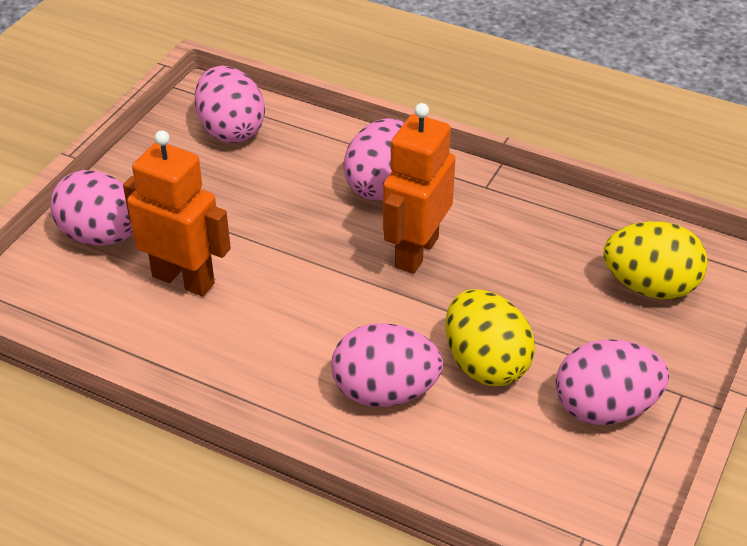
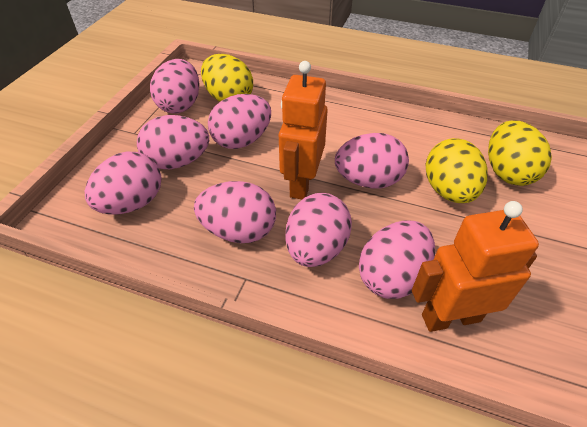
pink egg: 5 -> 8
yellow egg: 2 -> 3

